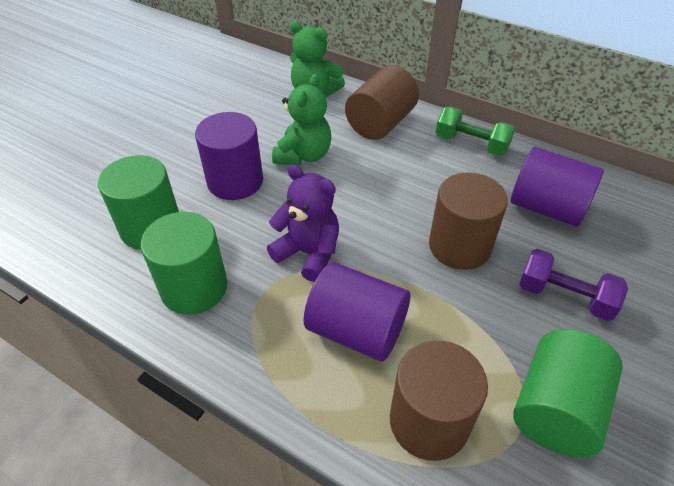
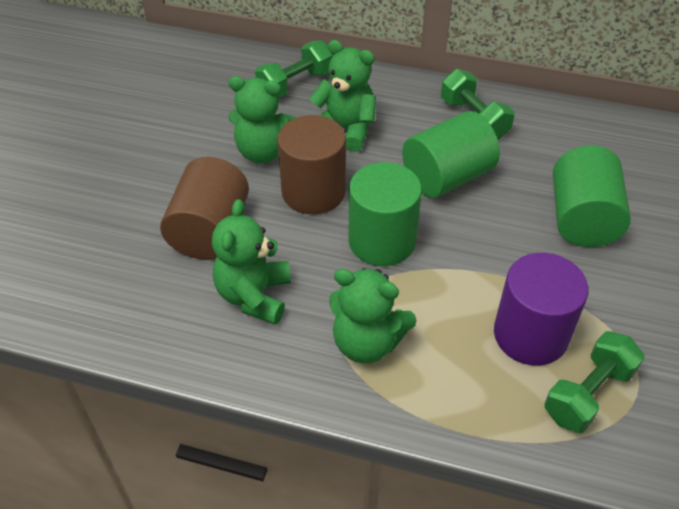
brown cylinder: 3 -> 2
green dumbbell: 1 -> 3
green teddy bear: 2 -> 4
purple cylinder: 3 -> 1
purple dumbbell: 1 -> 0
purple teddy bear: 1 -> 0

